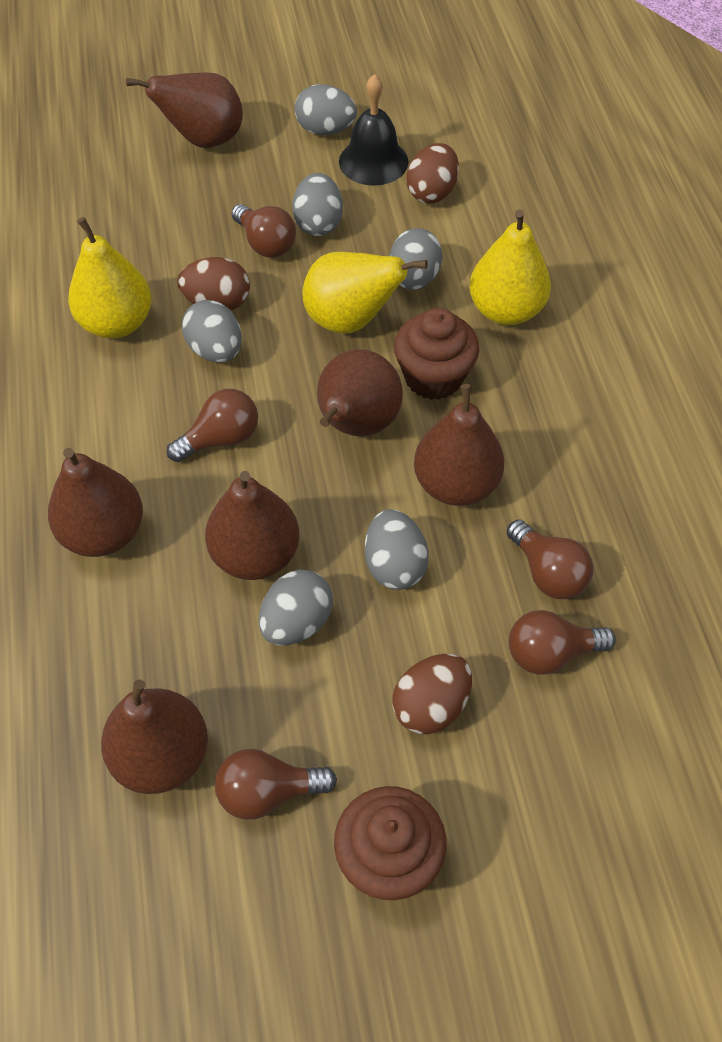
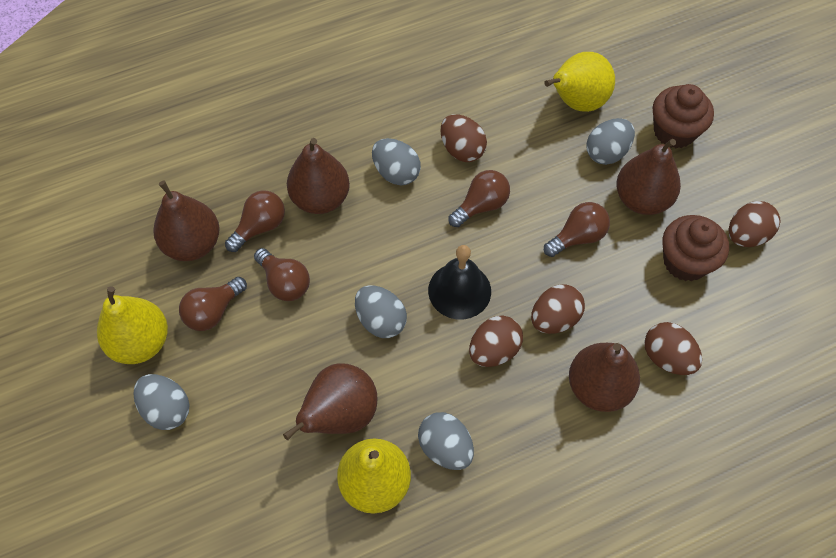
brown egg: 3 -> 5
brown pear: 6 -> 5
grey egg: 6 -> 5

